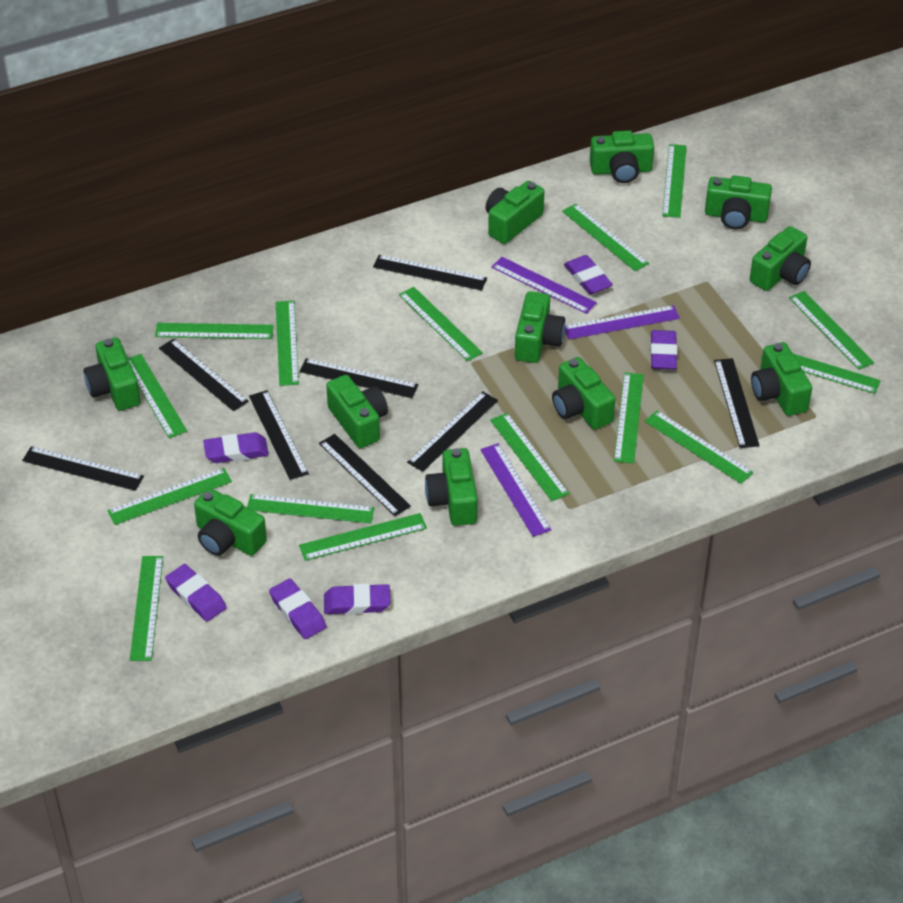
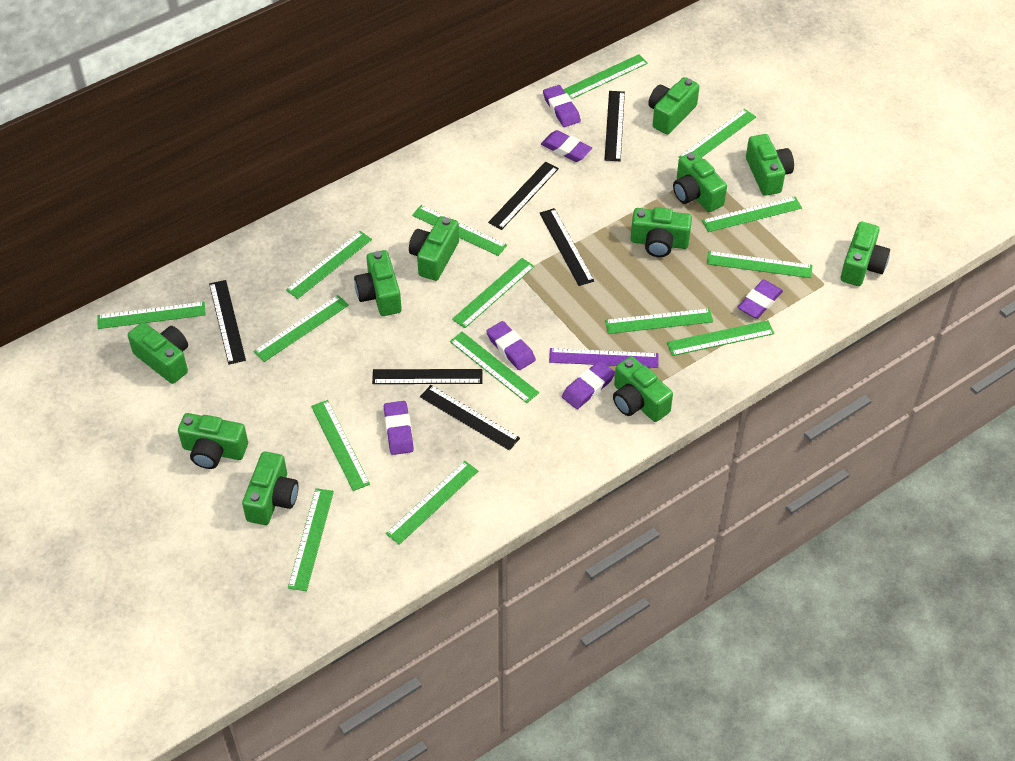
black ruler: 8 -> 6
purple ruler: 3 -> 1

